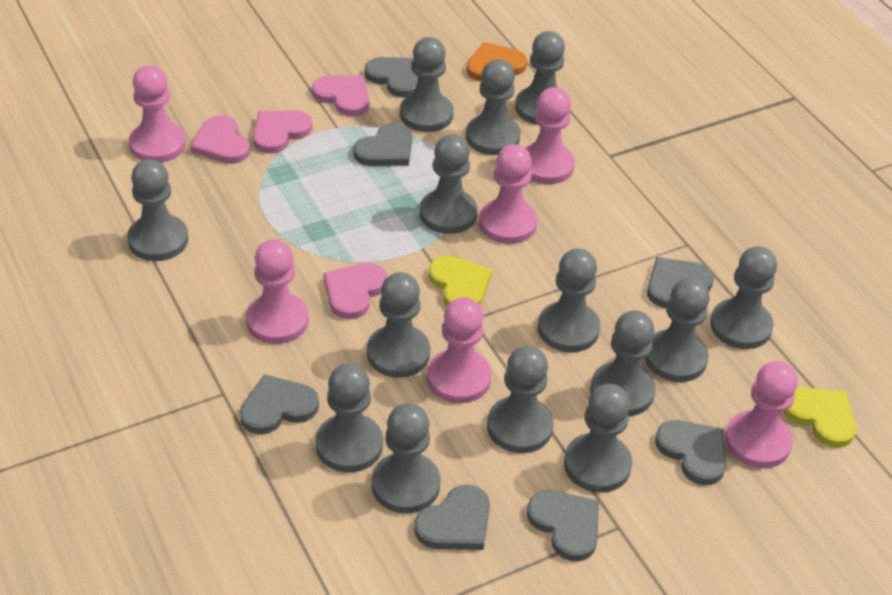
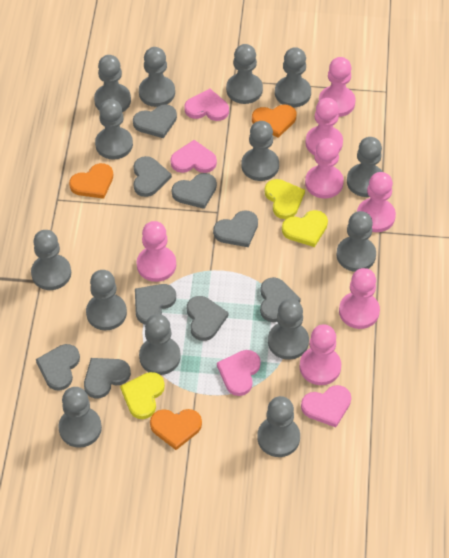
grey heart: 7 -> 9
orange heart: 1 -> 3
pink pawn: 6 -> 7
yellow heart: 2 -> 3

